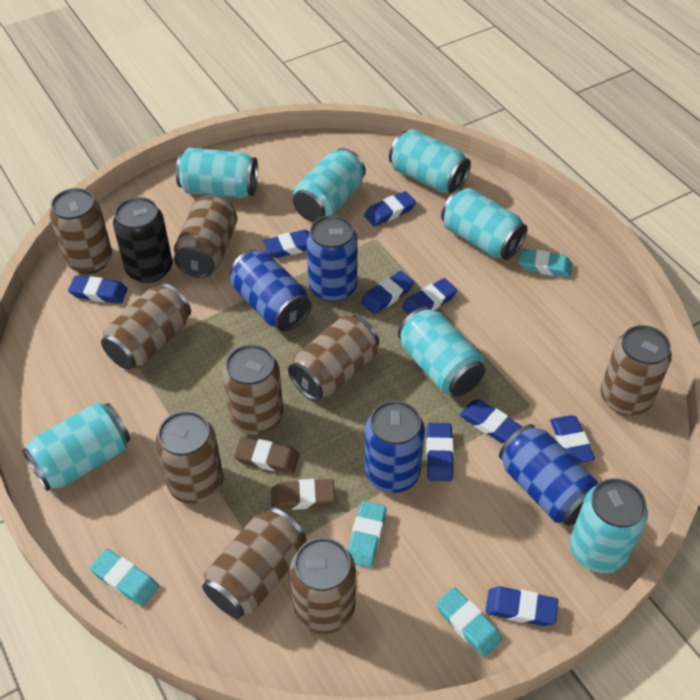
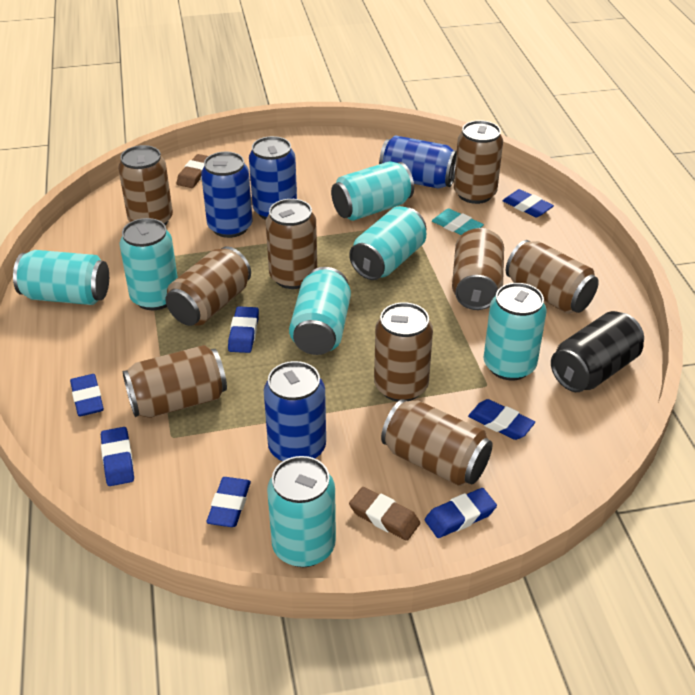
blue eraser: 9 -> 7
turquoise eraser: 4 -> 1

